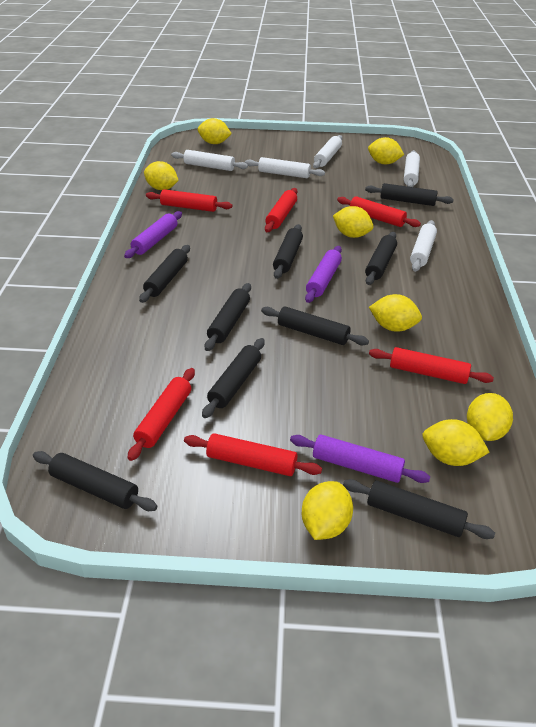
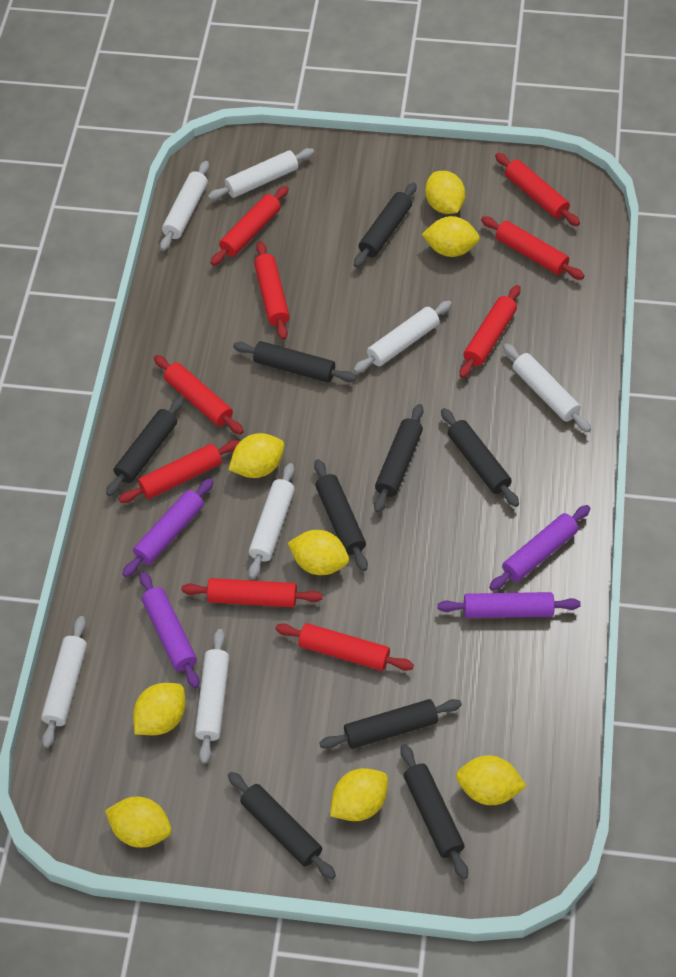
purple rolling pin: 3 -> 4
red rolling pin: 6 -> 9
white rolling pin: 5 -> 7

